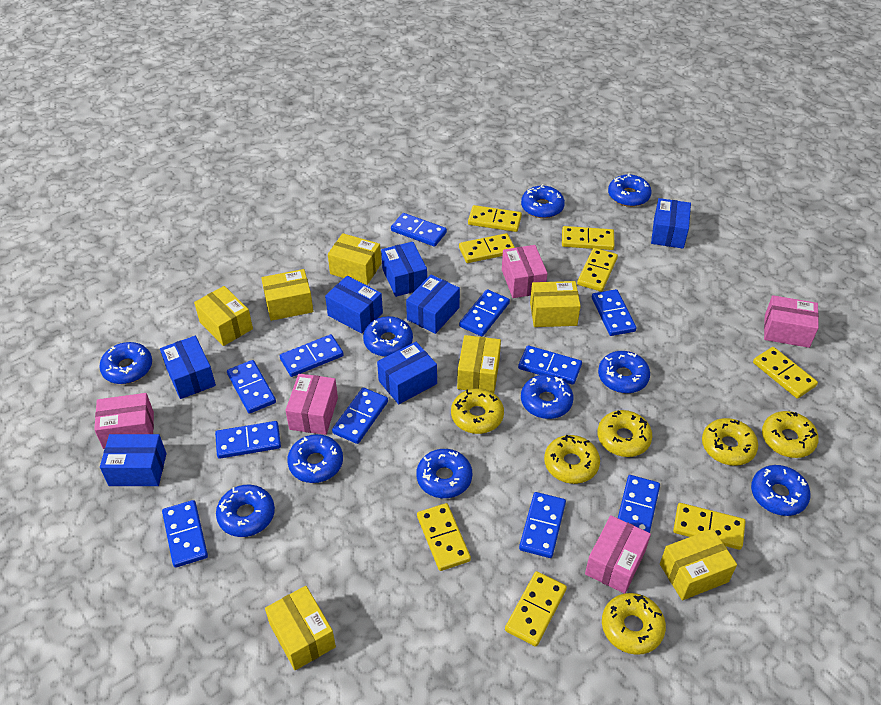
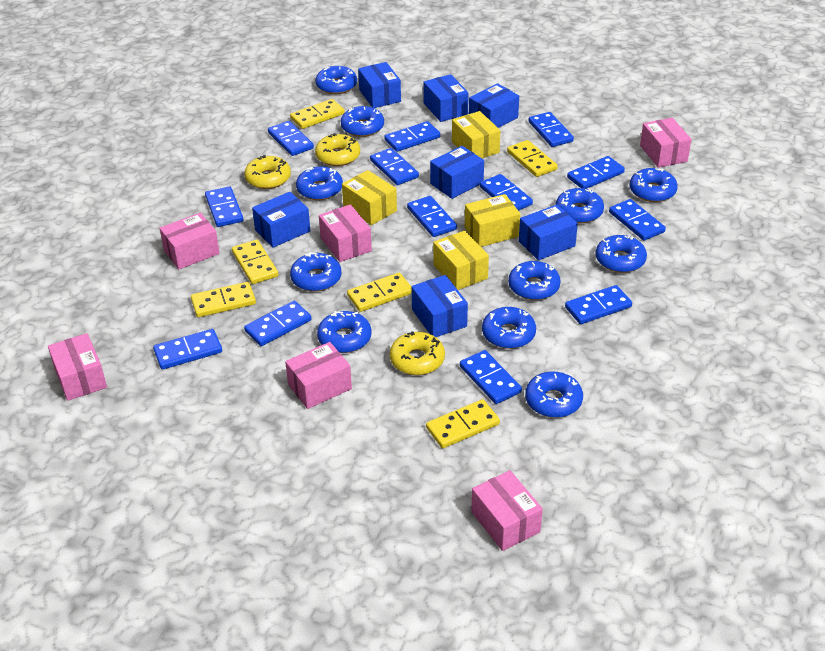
blue domino: 11 -> 13
blue donut: 10 -> 11
pink box: 5 -> 6
yellow box: 7 -> 4
yellow domino: 8 -> 6
yellow donut: 6 -> 3

